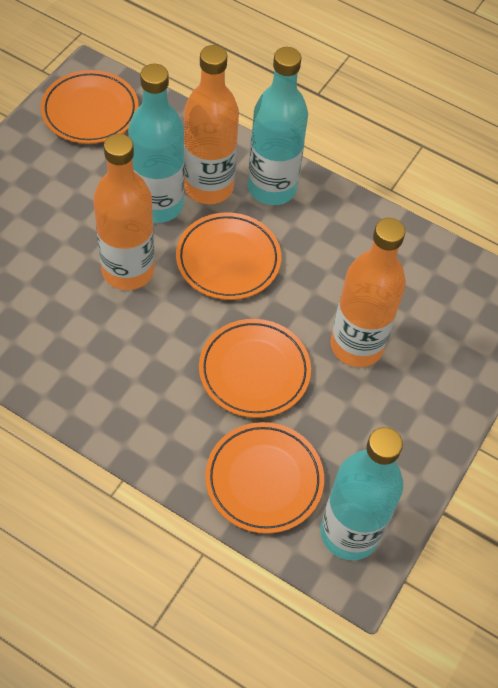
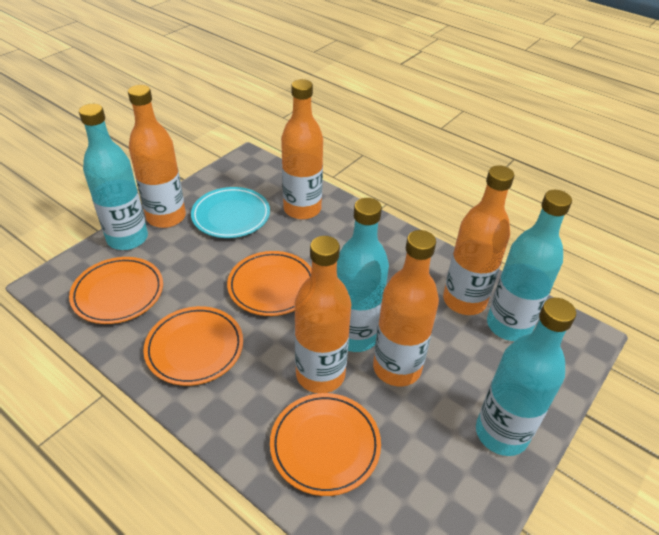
orange bottle: 3 -> 5
turquoise bottle: 3 -> 4
turquoise plate: 0 -> 1

